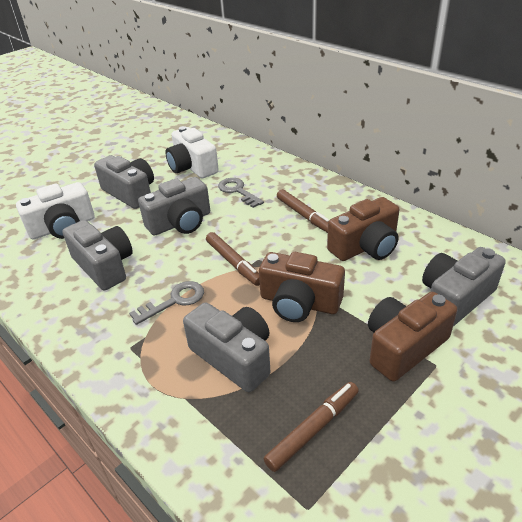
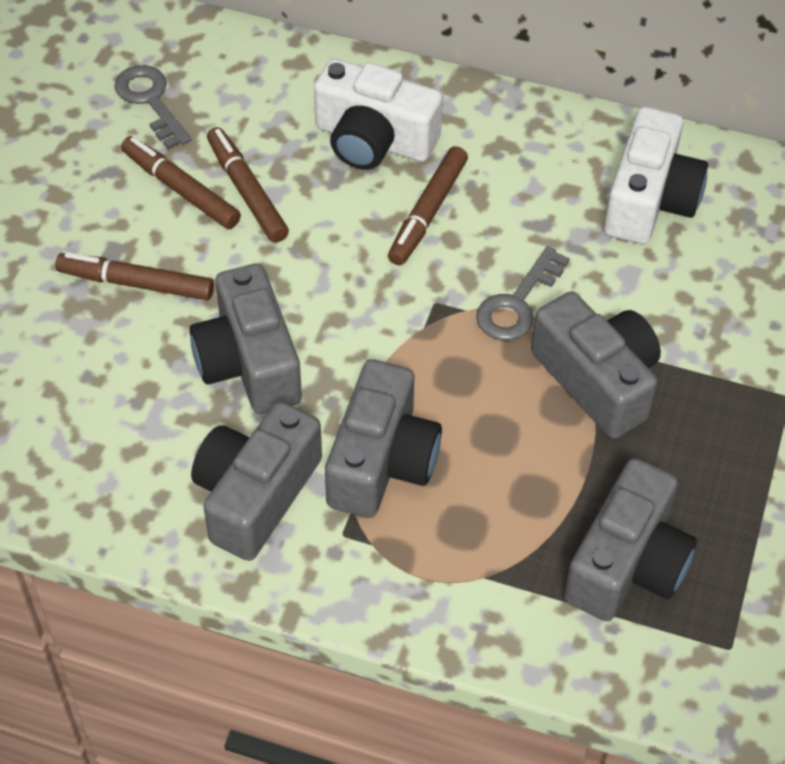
brown camera: 3 -> 0
brown marker: 3 -> 4

